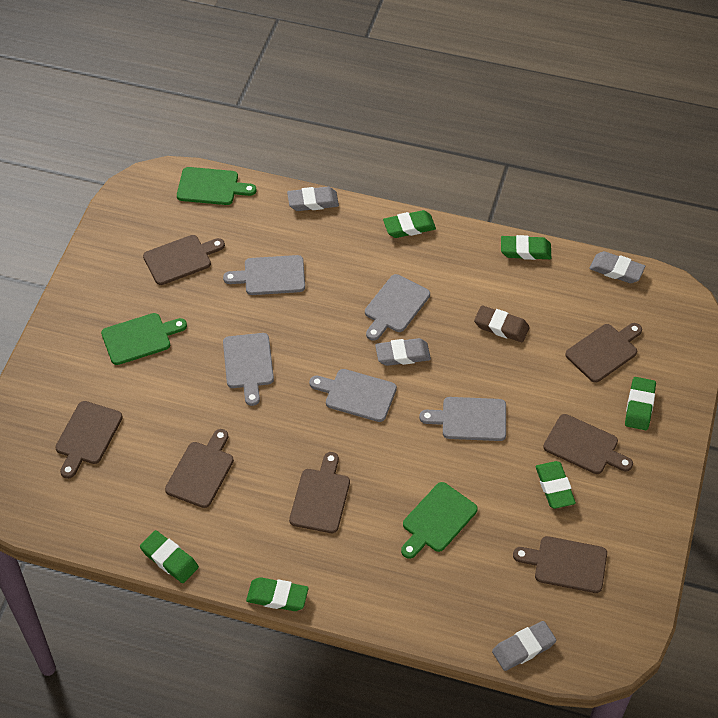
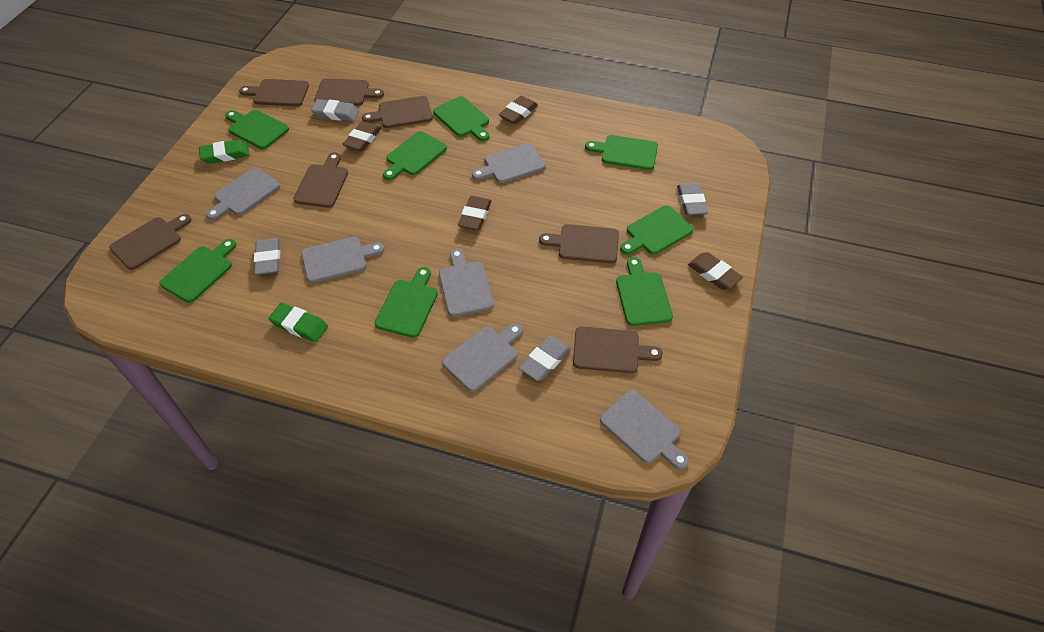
brown eraser: 1 -> 4
green cutting board: 3 -> 8
green eraser: 6 -> 2
grey cutting board: 5 -> 6

